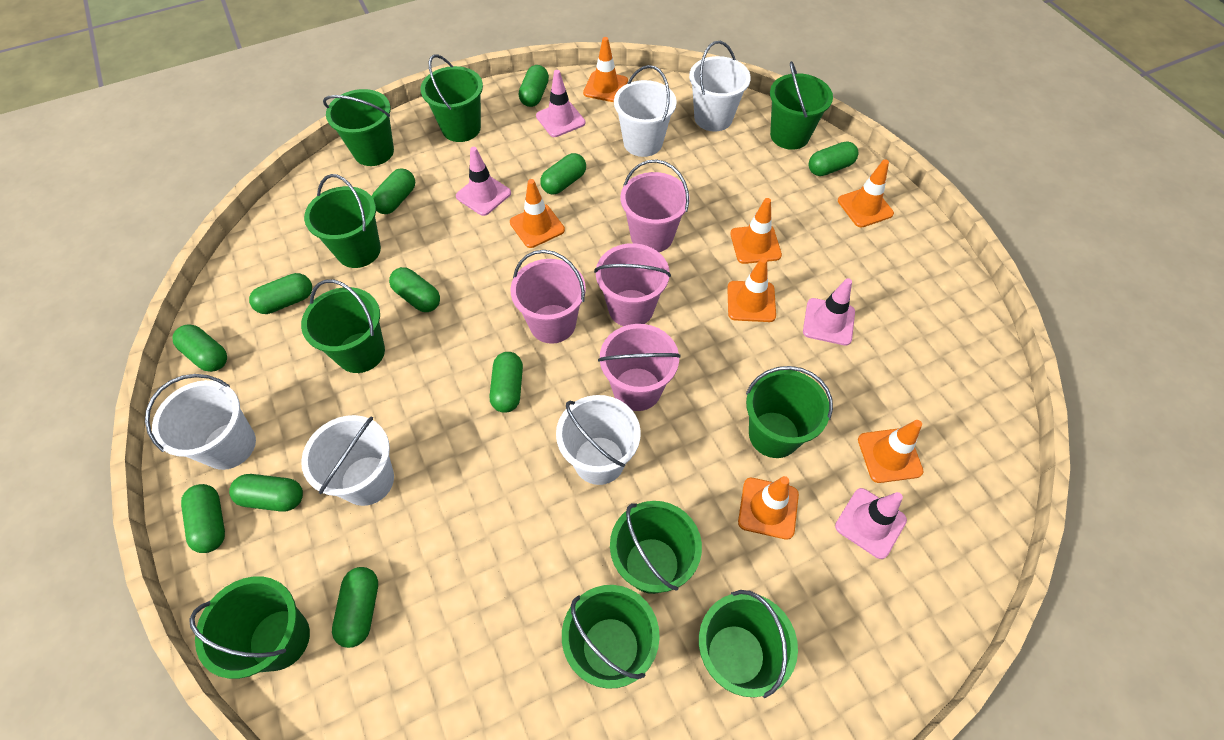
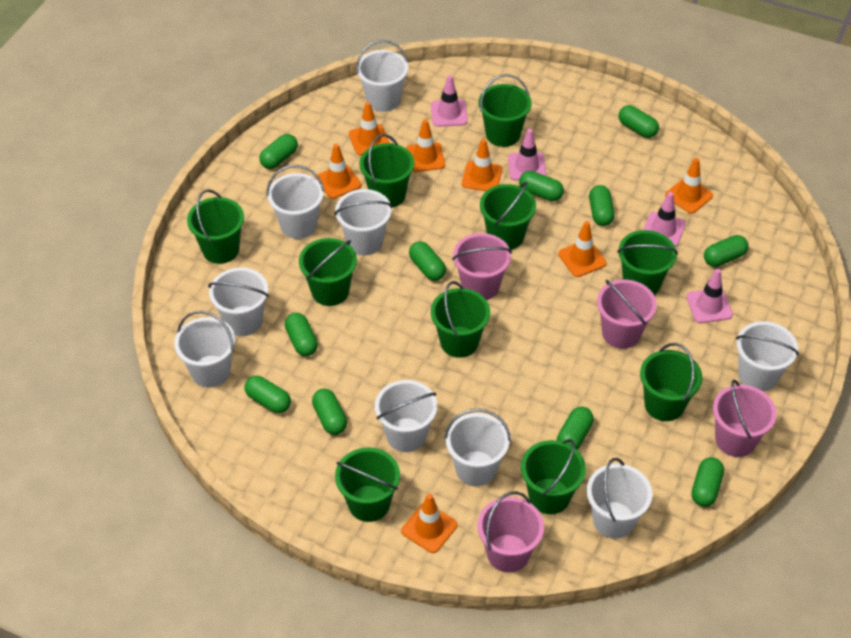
white bucket: 5 -> 9

